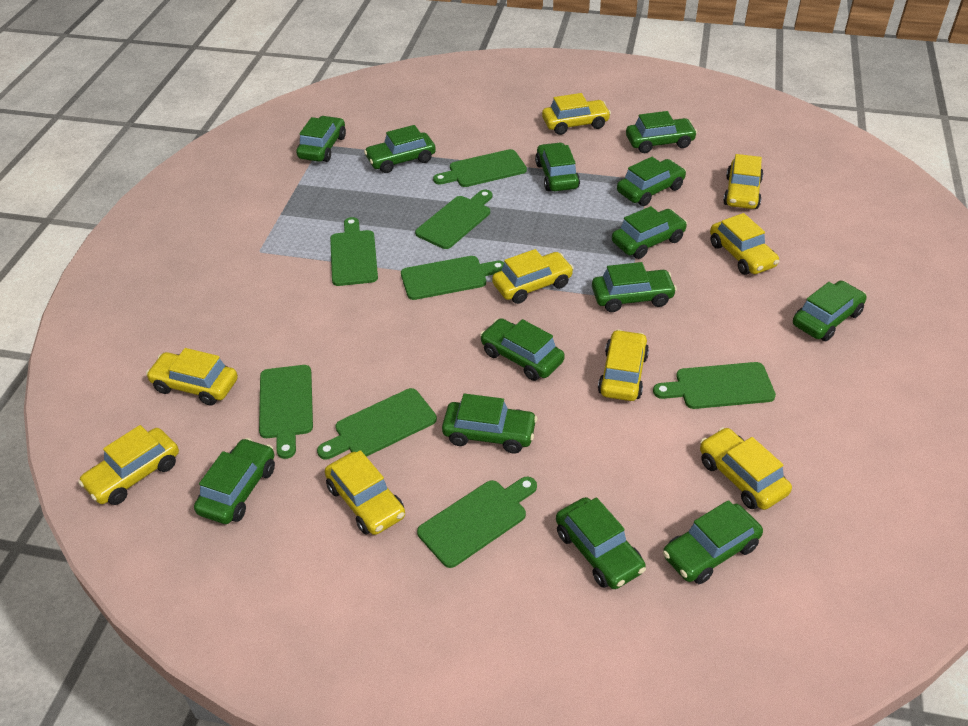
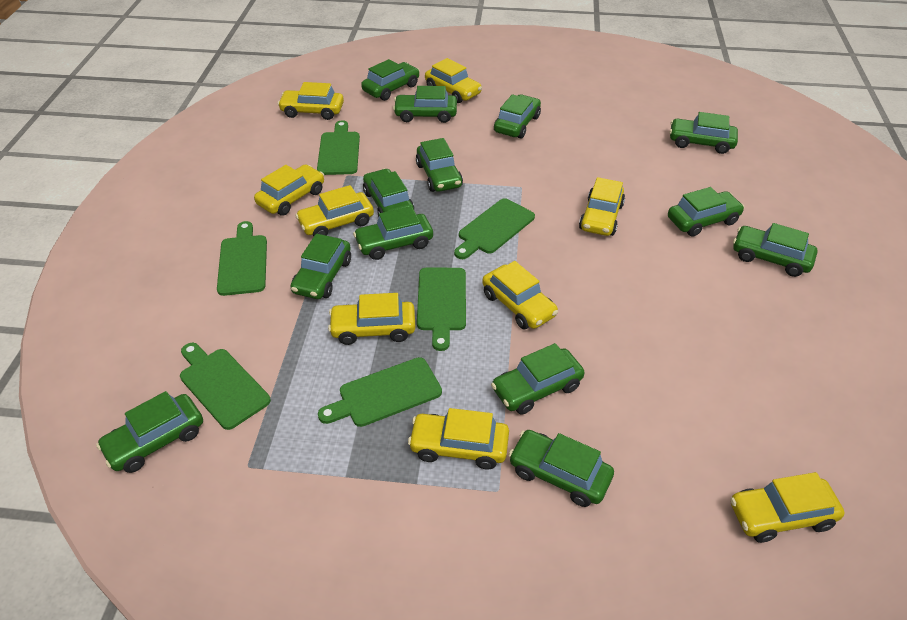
green cutting board: 8 -> 6

